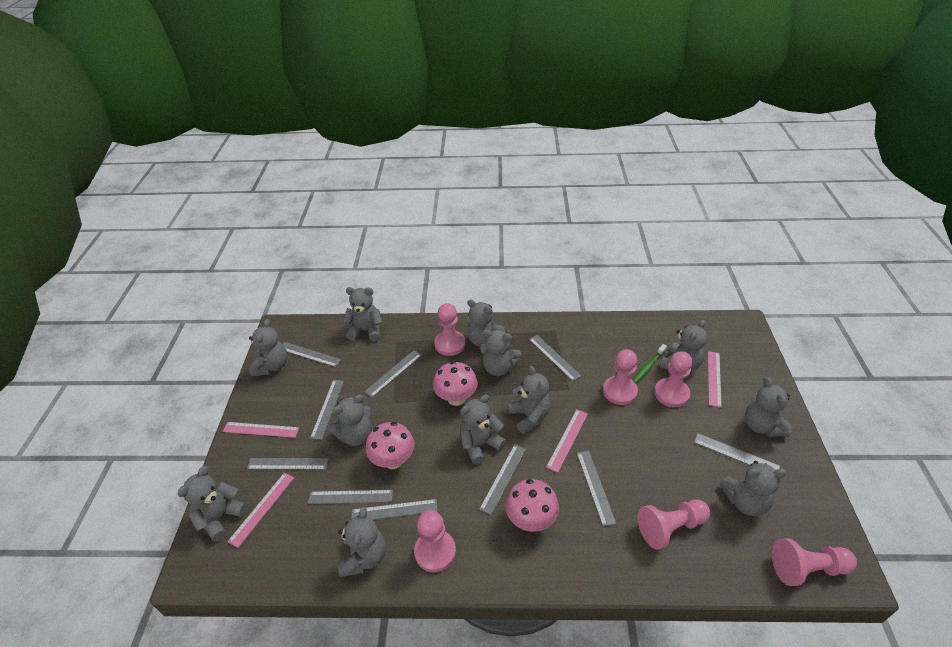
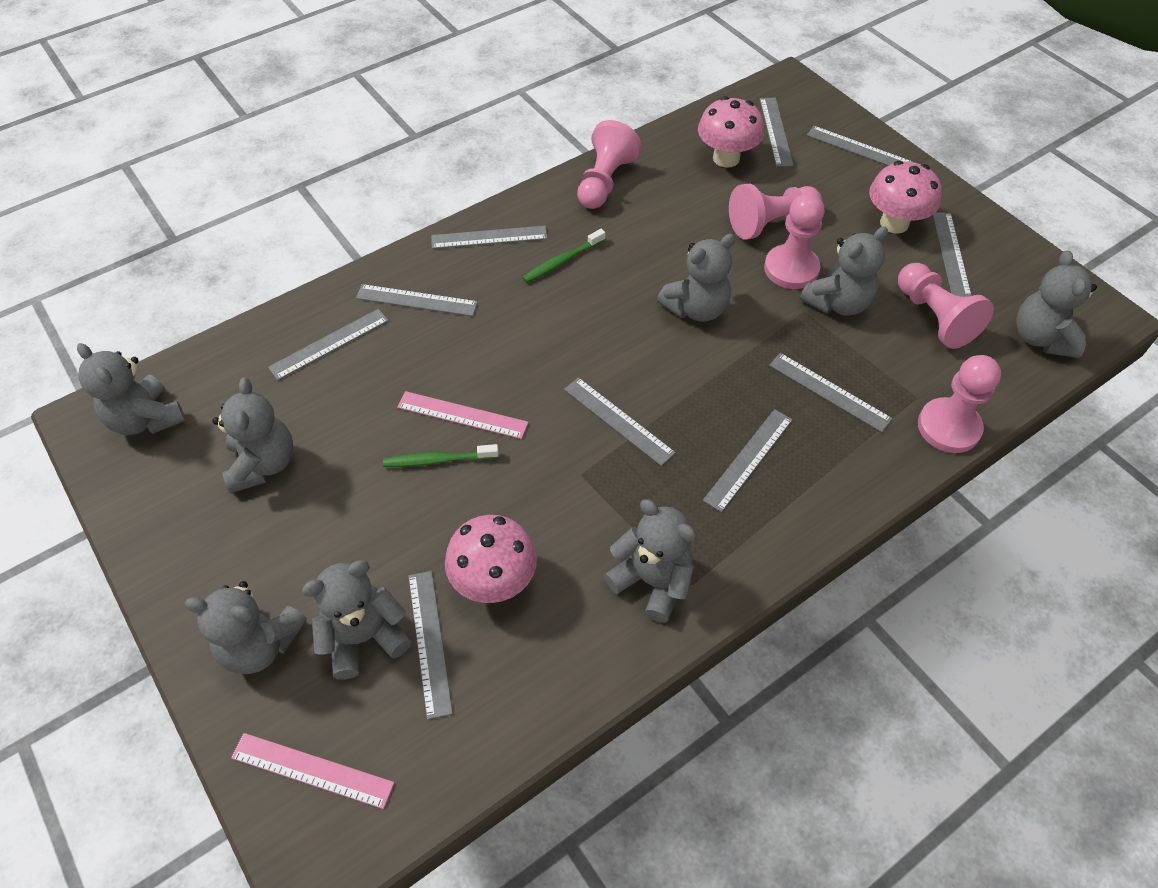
green toothbrush: 1 -> 2
grey teddy bear: 12 -> 8
pink pawn: 6 -> 5
pink ruler: 4 -> 2

